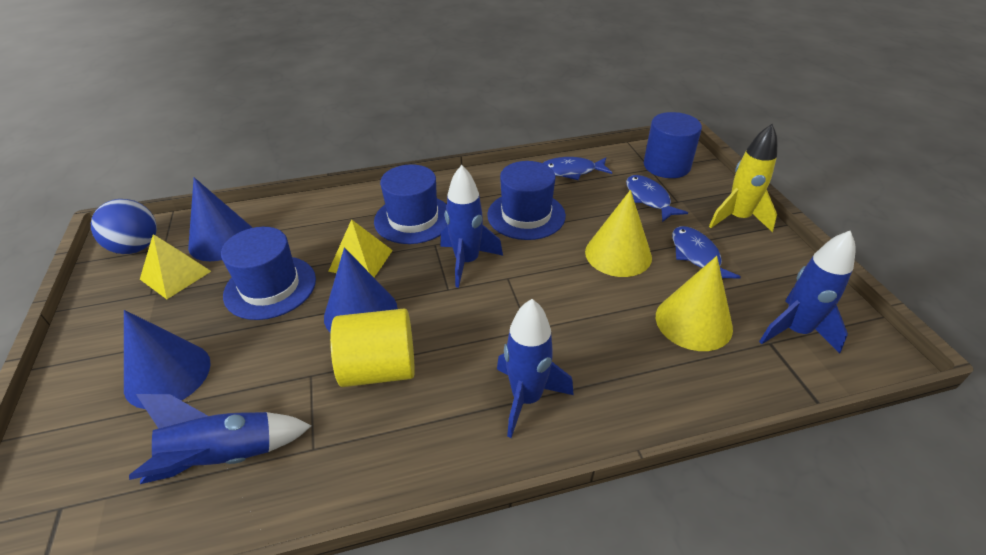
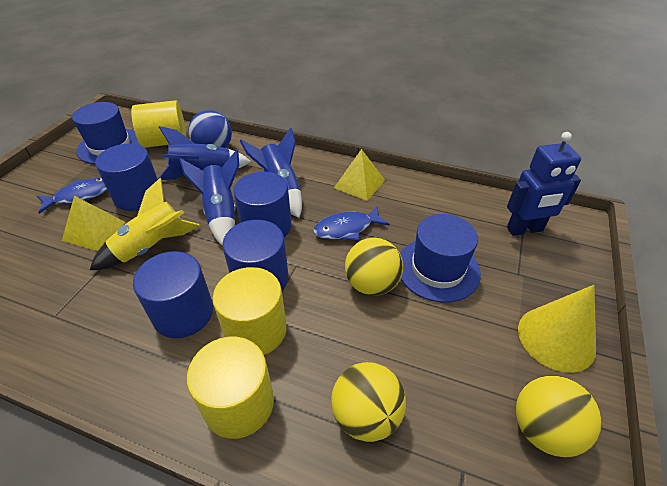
blue cone: 3 -> 0
blue cylinder: 1 -> 4
blue fish: 3 -> 2
blue hat: 3 -> 2
blue robot: 0 -> 1
blue rocket: 4 -> 3
yellow ball: 0 -> 3
yellow cone: 2 -> 1
yellow cylinder: 1 -> 3

